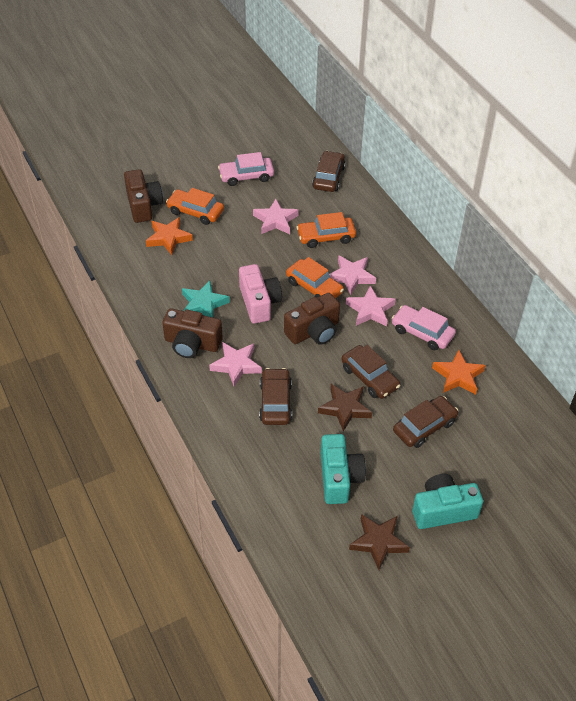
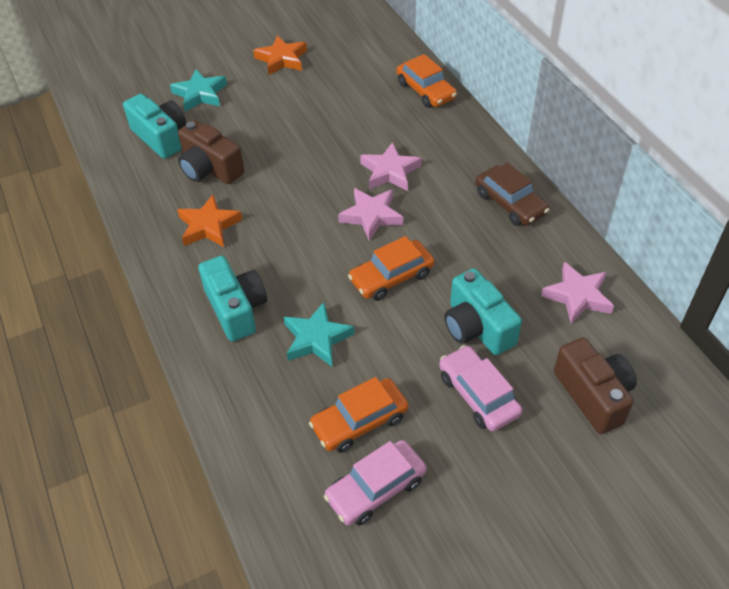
brown camera: 3 -> 2
brown car: 4 -> 1
brown star: 2 -> 0
pink camera: 1 -> 0
pink star: 4 -> 3
turquoise camera: 2 -> 3
turquoise star: 1 -> 2

